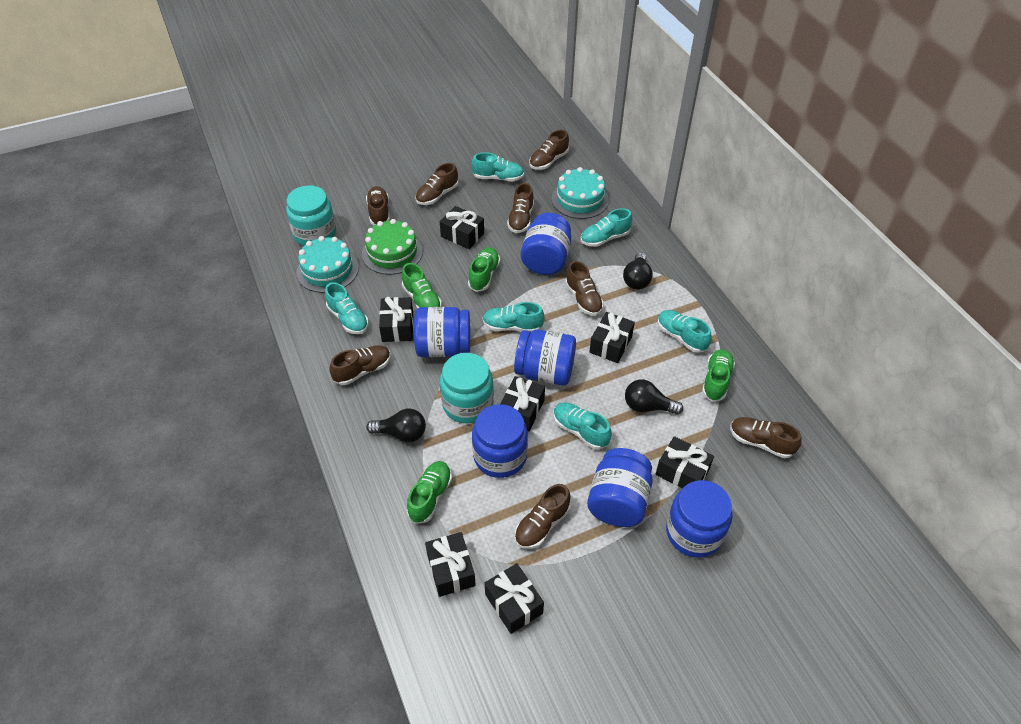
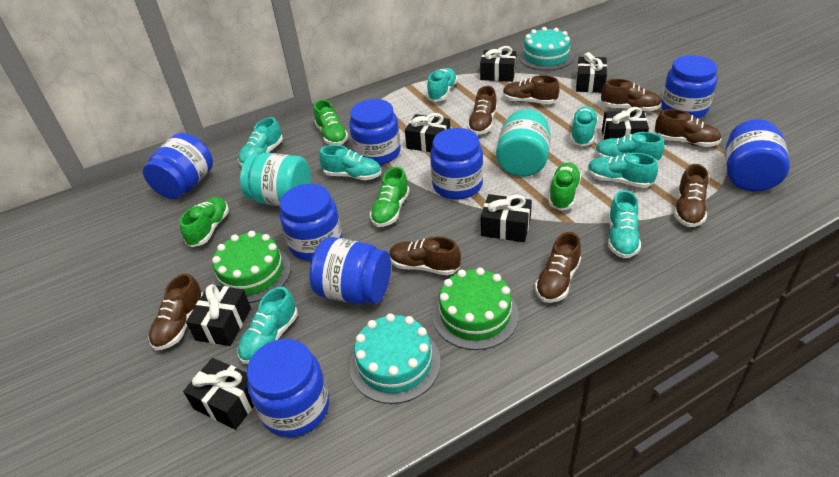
black light bulb: 3 -> 0
blue jar: 6 -> 8
green cake: 1 -> 2
turquoise shoe: 6 -> 8

